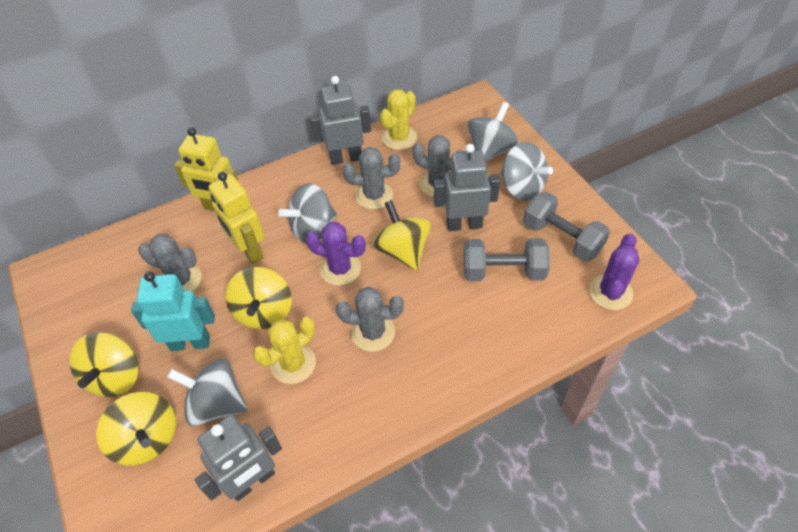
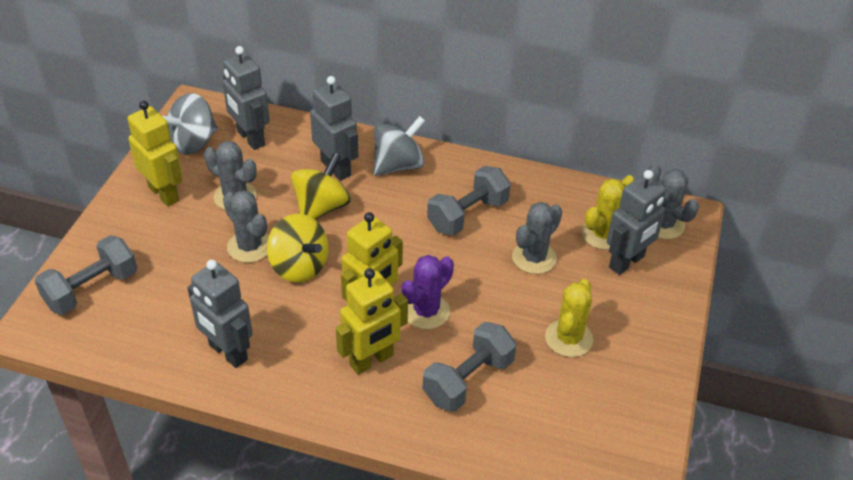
grey dumbbell: 2 -> 3
grey robot: 3 -> 4
grey spinning top: 4 -> 2
purple cactus: 2 -> 1
turquoise robot: 1 -> 0
yellow robot: 2 -> 3
yellow spinning top: 4 -> 2

